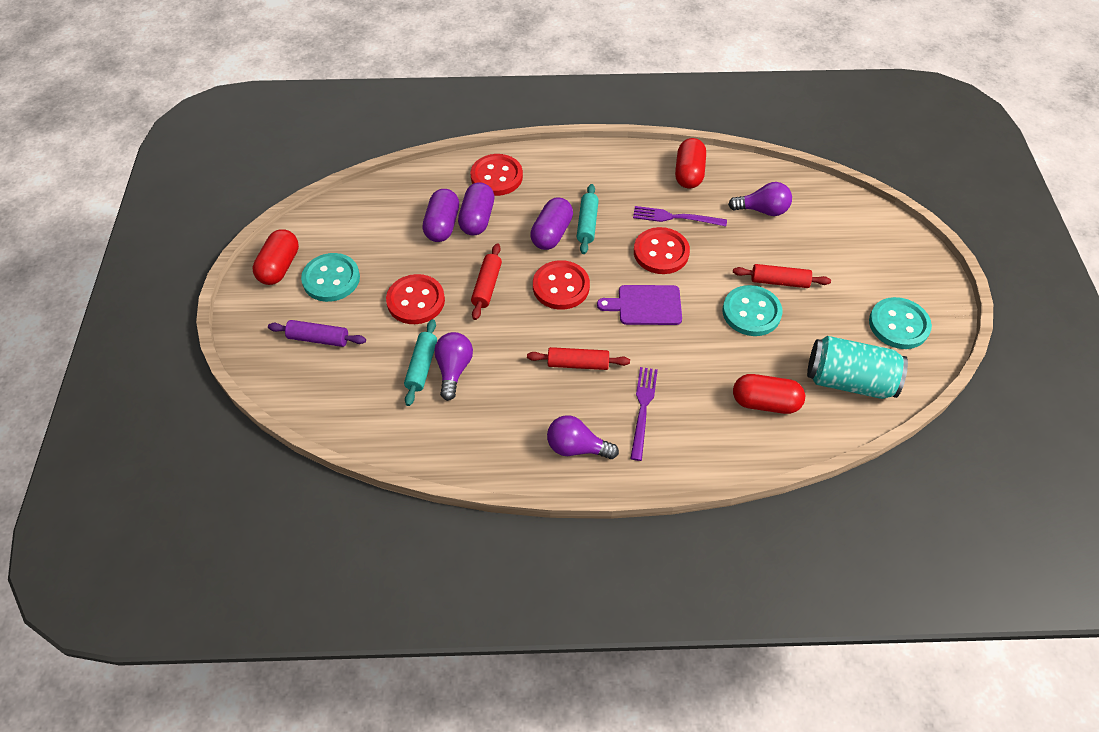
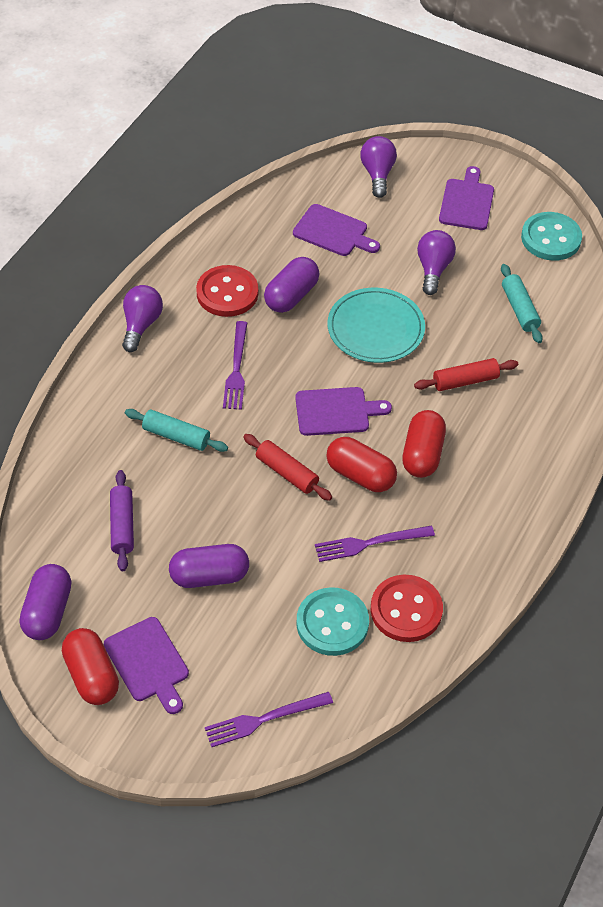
purple cutting board: 1 -> 4
purple fork: 2 -> 3
red button: 4 -> 2
red rolling pin: 3 -> 2
turquoise button: 3 -> 2
turquoise can: 1 -> 0
turquoise plate: 0 -> 1

